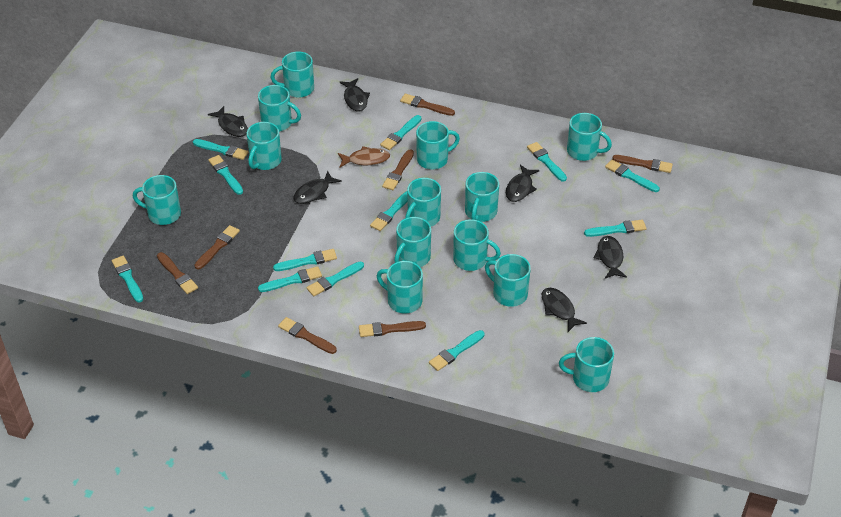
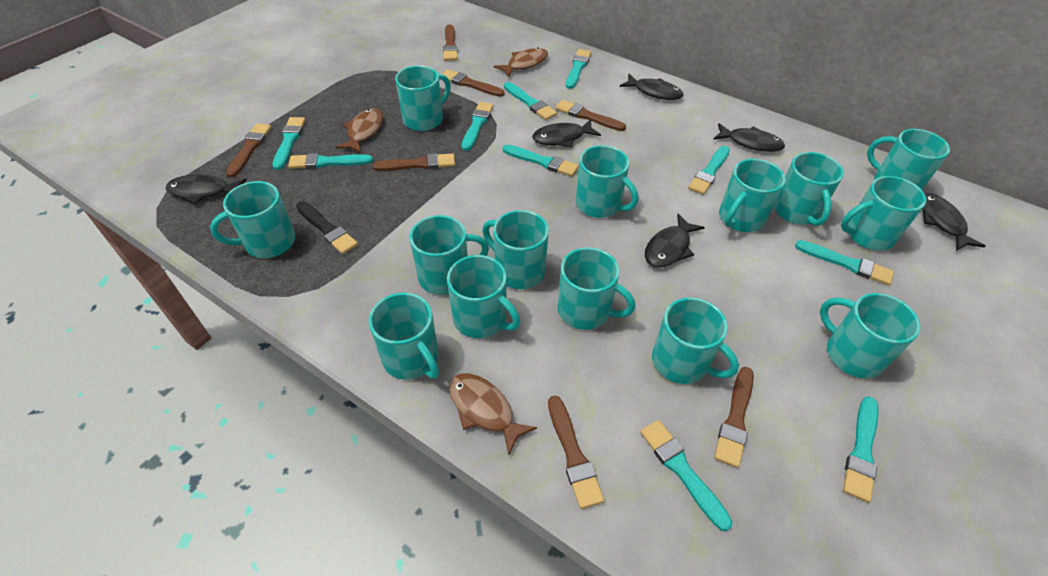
black brush: 0 -> 1
brown fish: 1 -> 3
turquoise brush: 12 -> 10
turquoise mug: 13 -> 14

